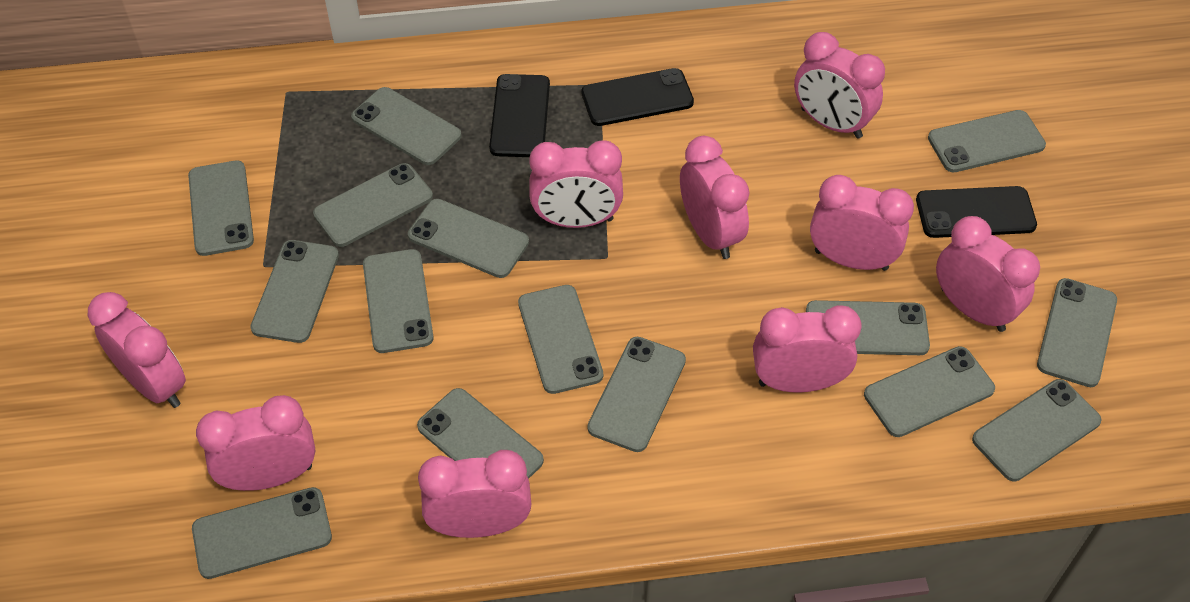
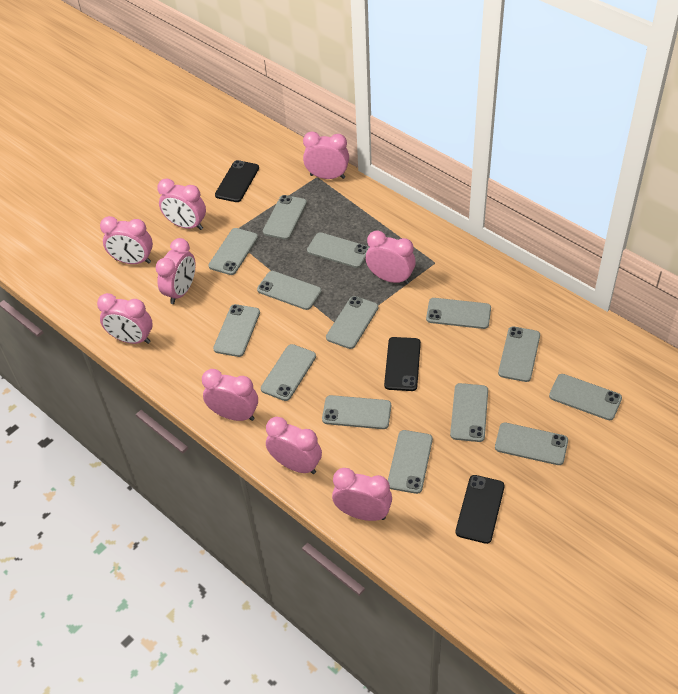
grey phone: 15 -> 14

